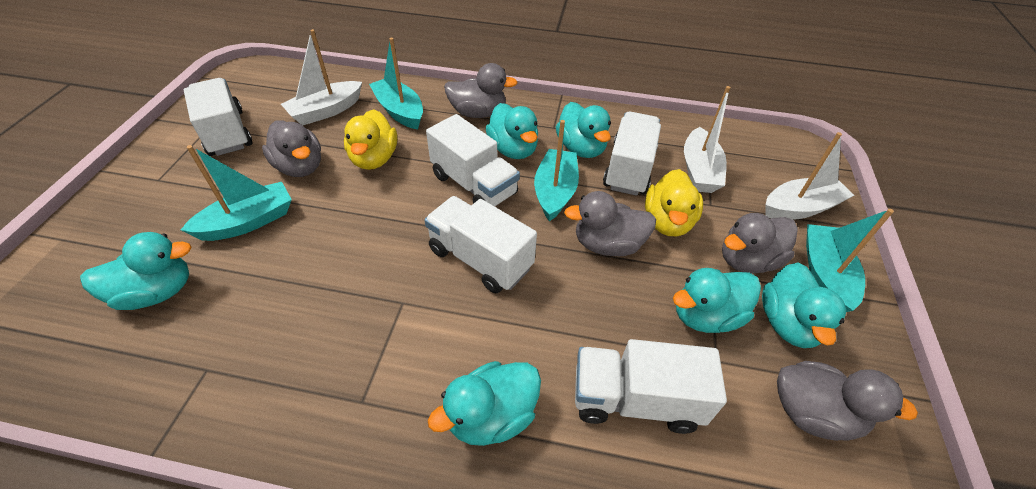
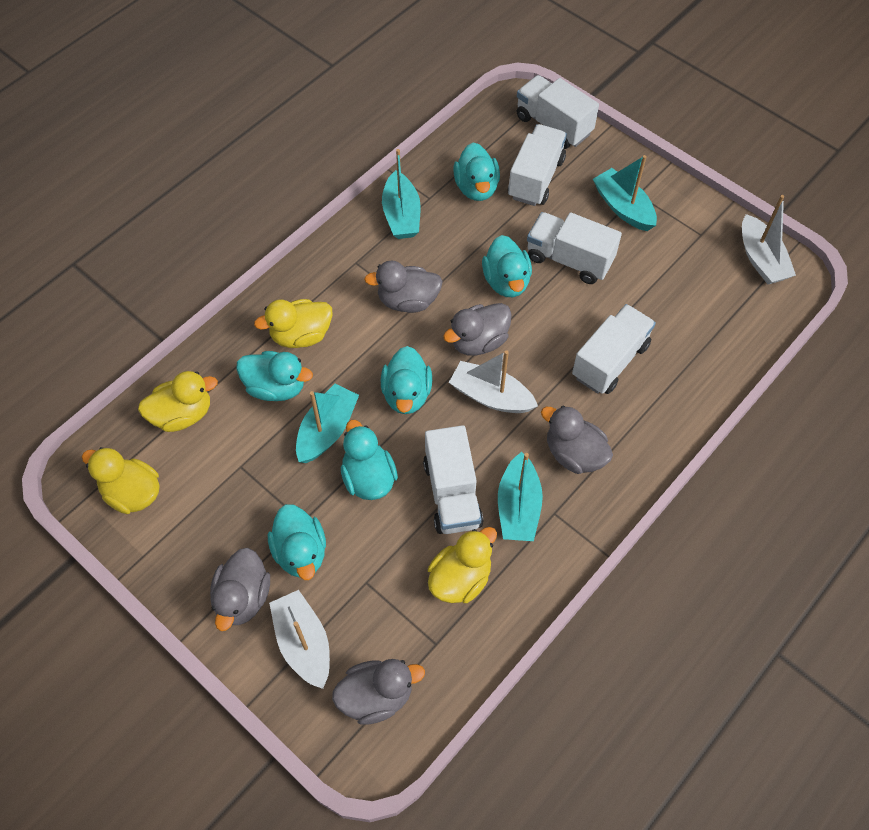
yellow duck: 2 -> 4

